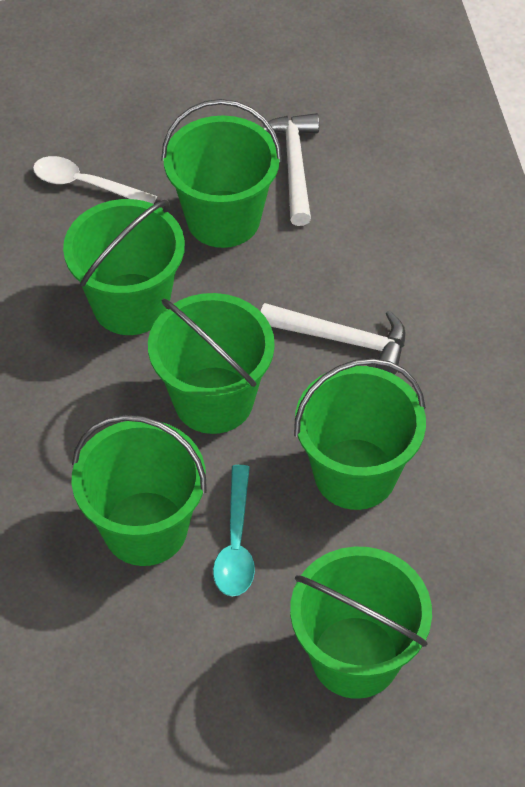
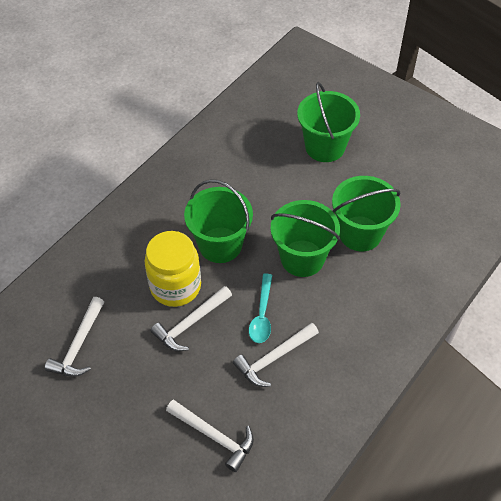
green bucket: 6 -> 4
white hammer: 2 -> 4
white spoon: 1 -> 0
yellow jar: 0 -> 1

